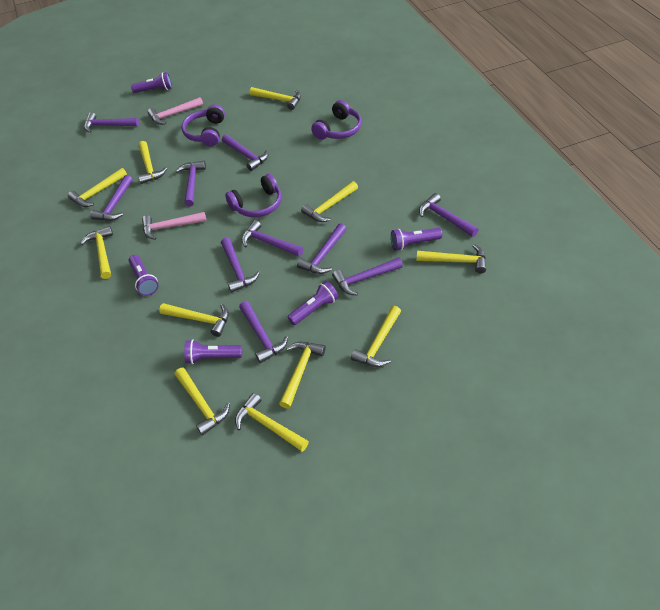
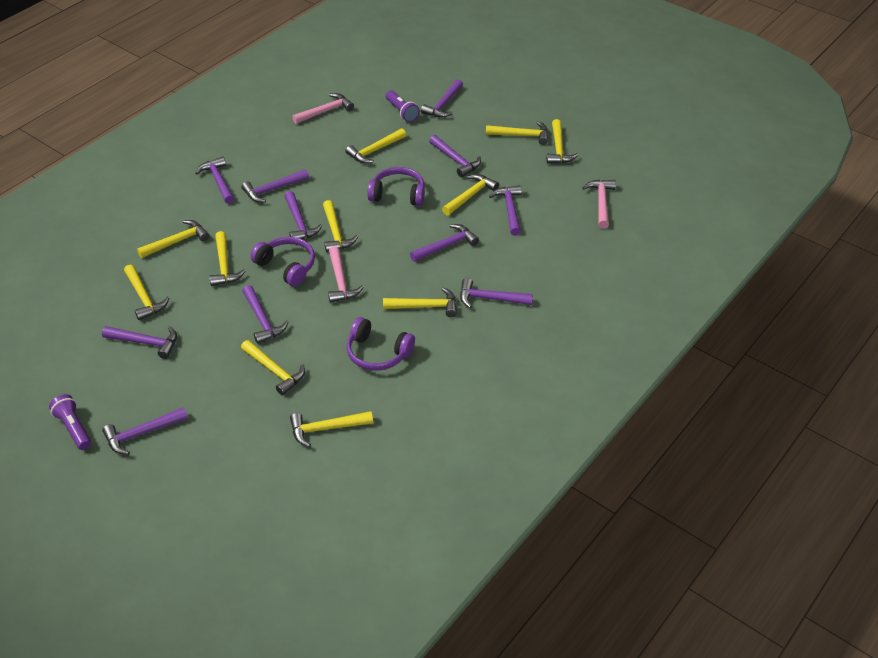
pink hammer: 2 -> 3
purple flashlight: 5 -> 2
purple hammer: 10 -> 11

